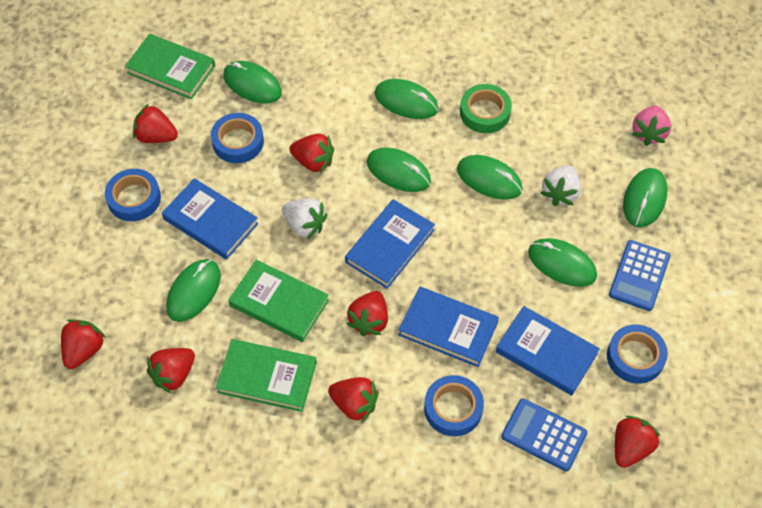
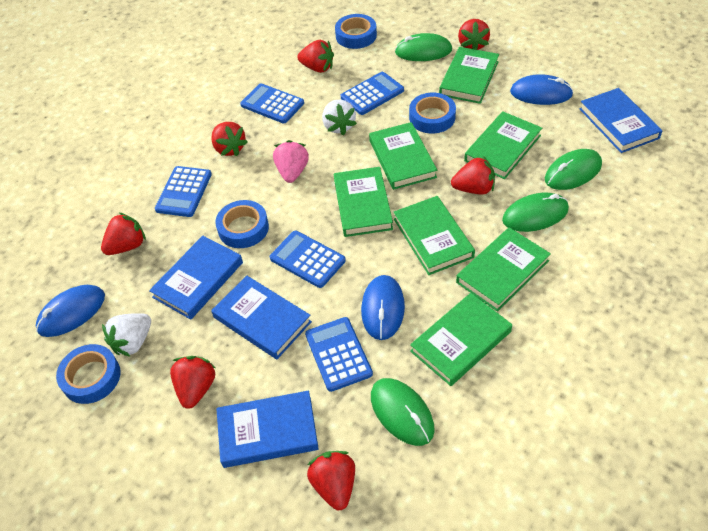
blue calculator: 2 -> 5
blue mouse: 0 -> 3
green book: 3 -> 7
green mouse: 7 -> 4
green tape: 1 -> 0

